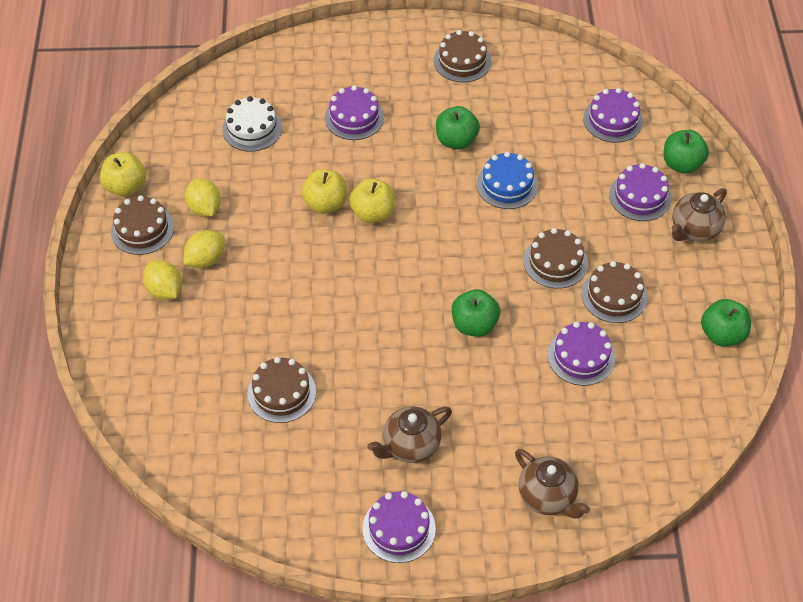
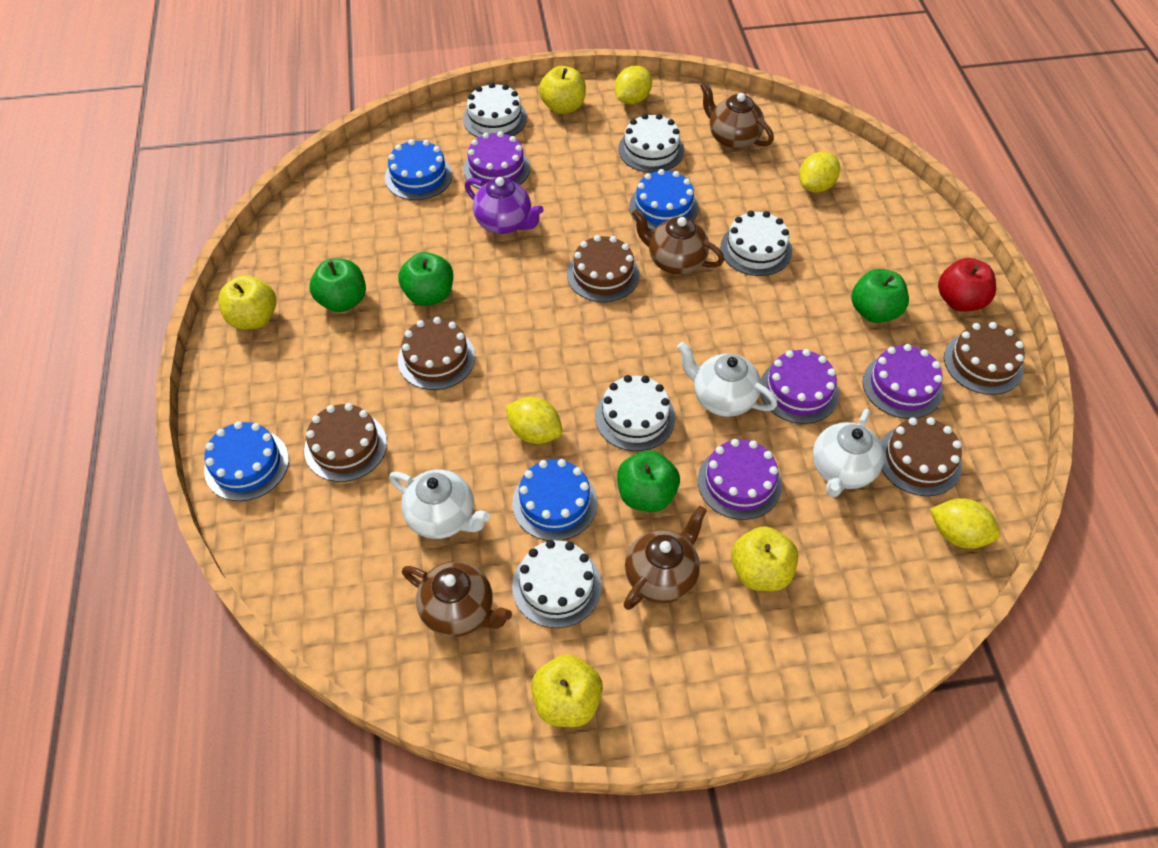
blue cake: 1 -> 4
brown teapot: 3 -> 4
purple cake: 5 -> 4
purple teapot: 0 -> 1
red apple: 0 -> 1
white cake: 1 -> 5
white teapot: 0 -> 3
yellow apple: 3 -> 4
yellow lemon: 3 -> 4

